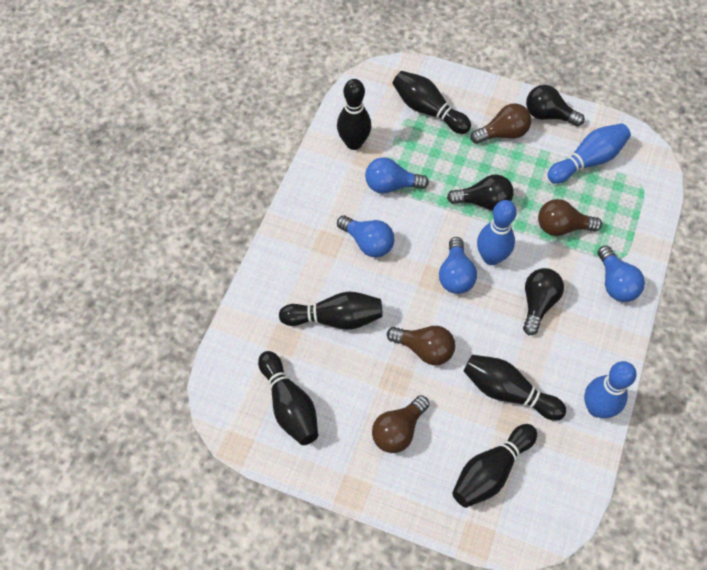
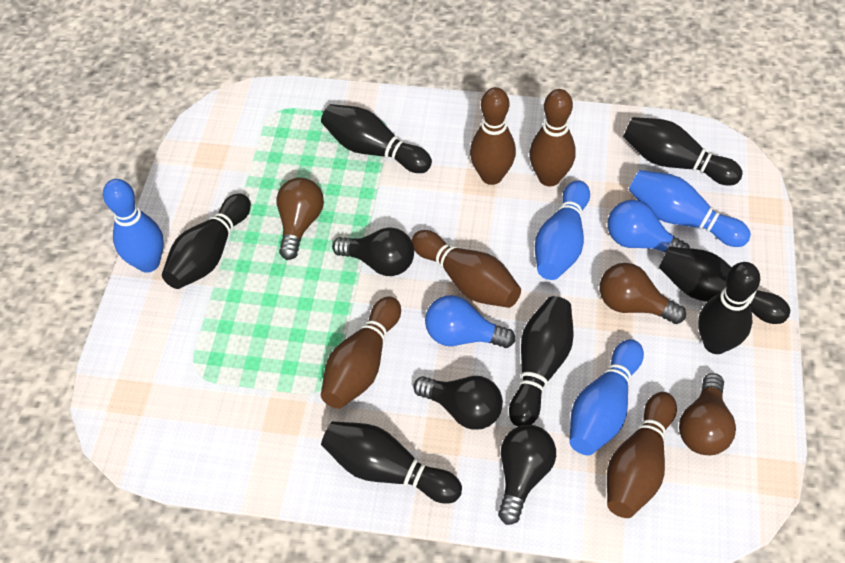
black bowling pin: 6 -> 7
blue bowling pin: 3 -> 4
blue light bulb: 4 -> 2
brown bowling pin: 0 -> 5
brown light bulb: 4 -> 3

